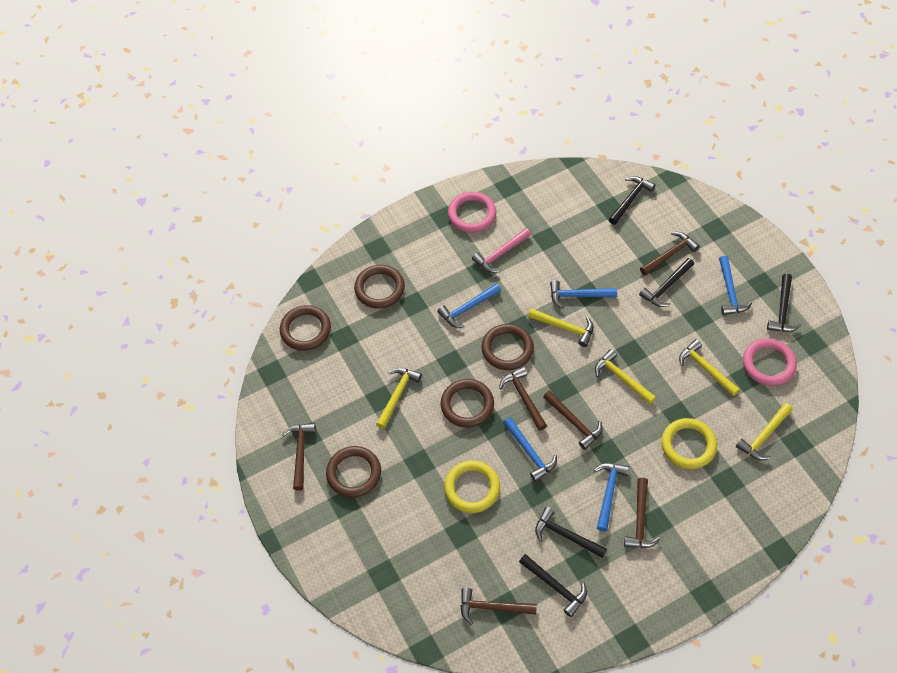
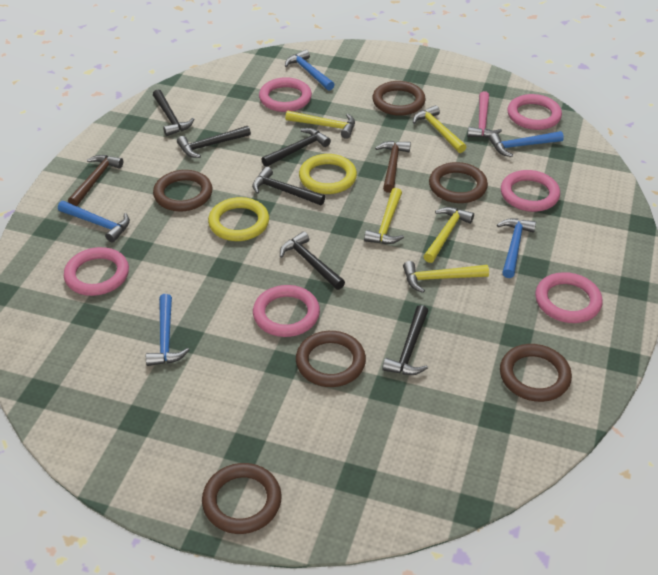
black hammer: 5 -> 6
brown hammer: 6 -> 2
brown ring: 5 -> 6
pink ring: 2 -> 6

